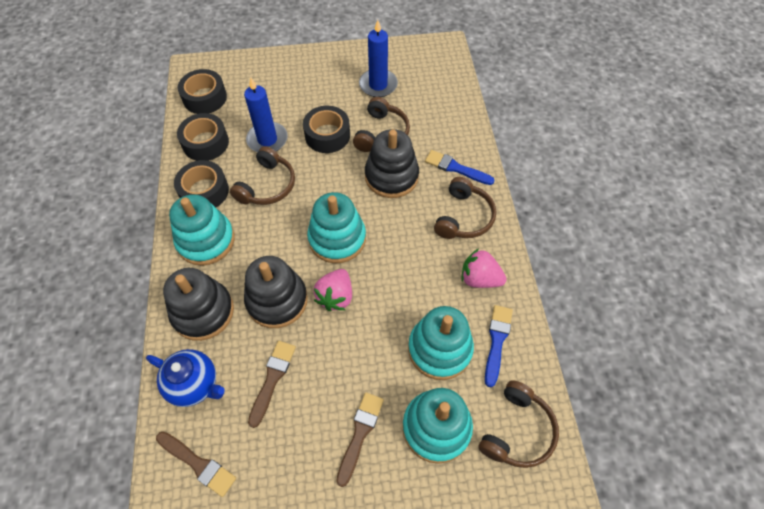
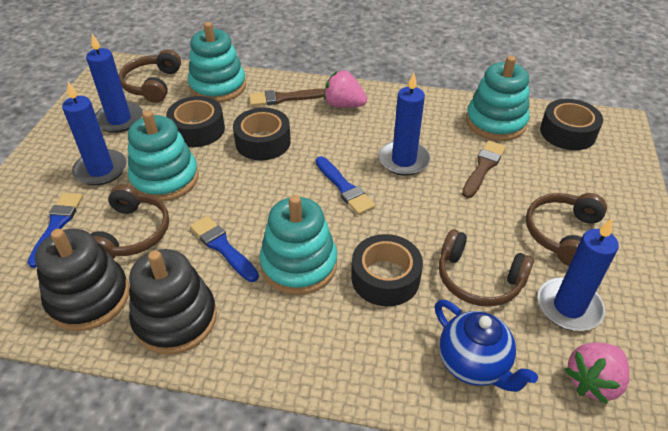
black stacking toy: 3 -> 2
blue brush: 2 -> 3
blue candle: 2 -> 4
brown brush: 3 -> 2

